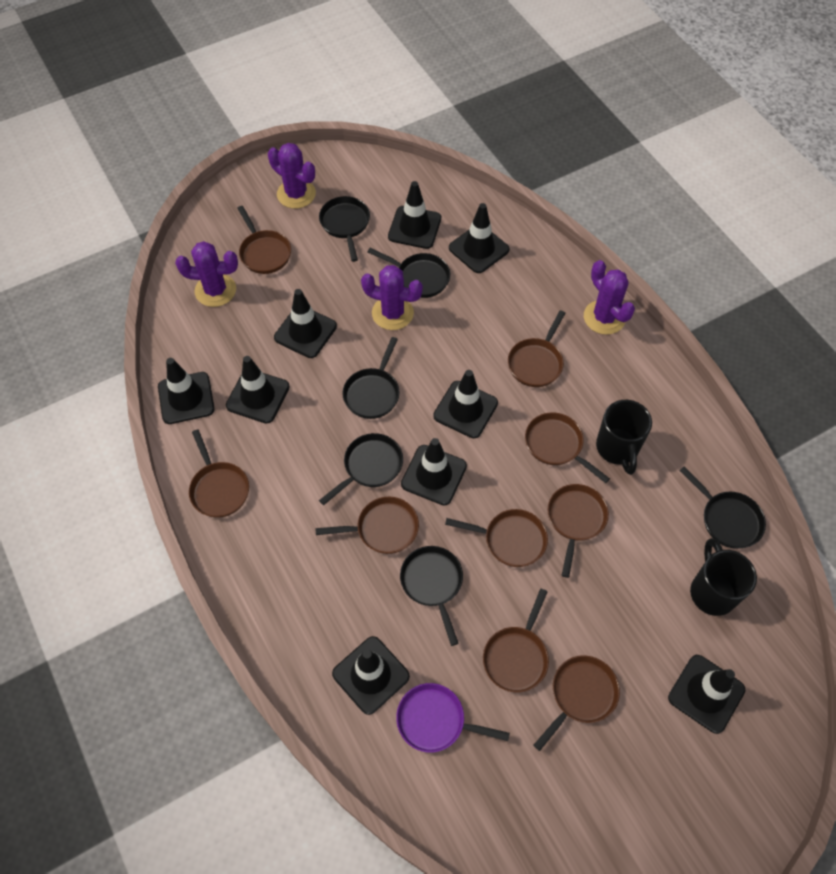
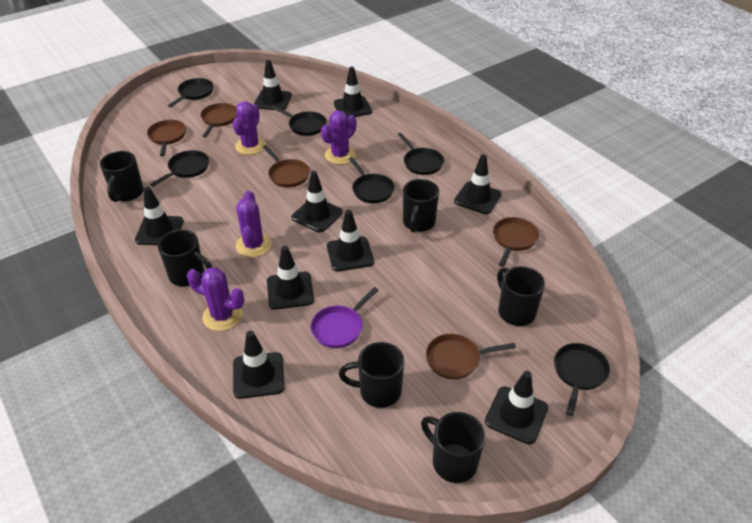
black mug: 2 -> 6
brown pan: 9 -> 5

